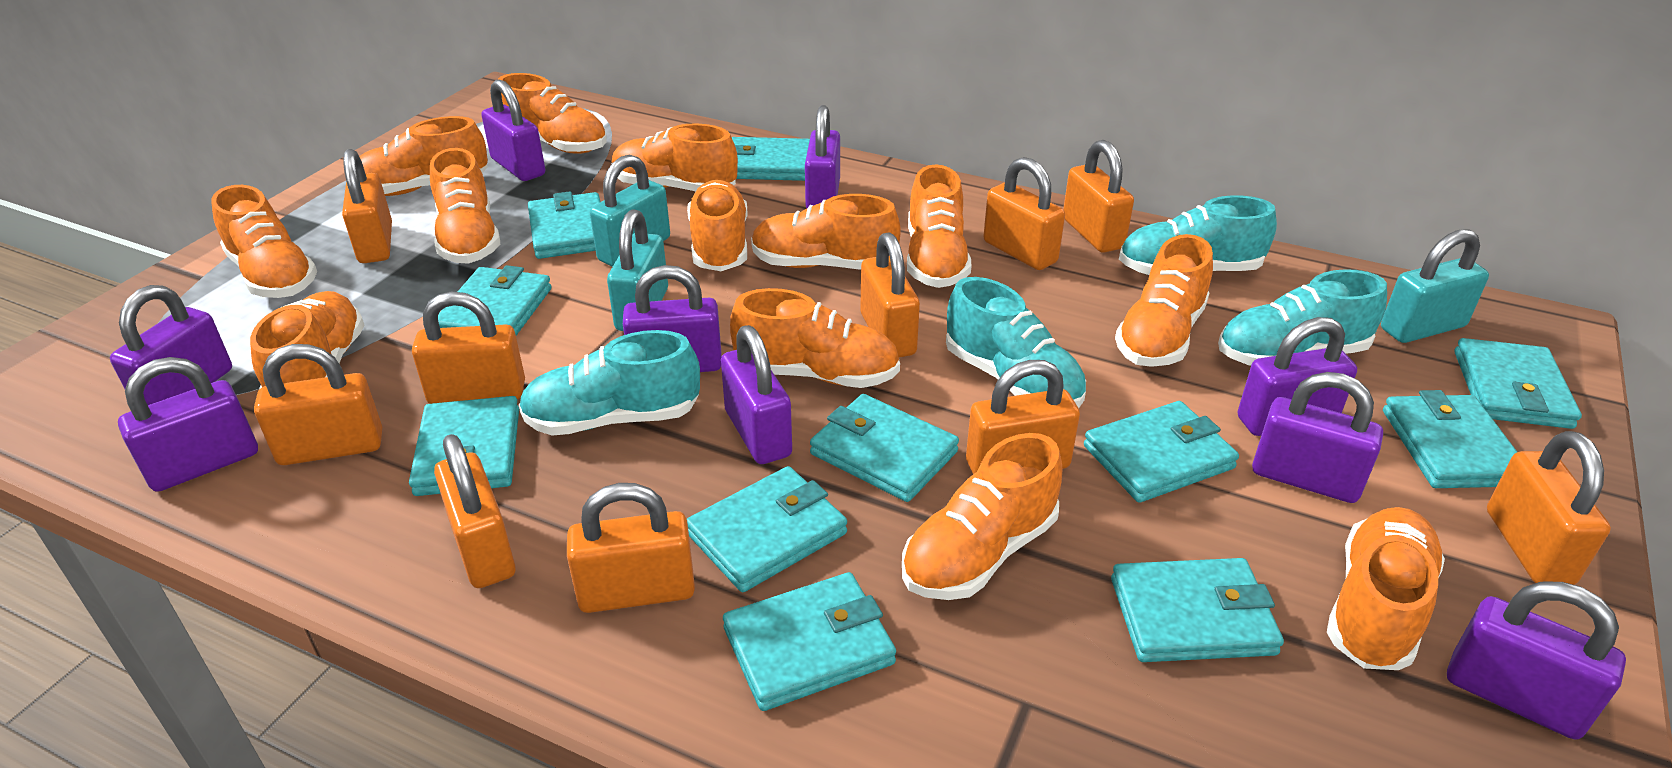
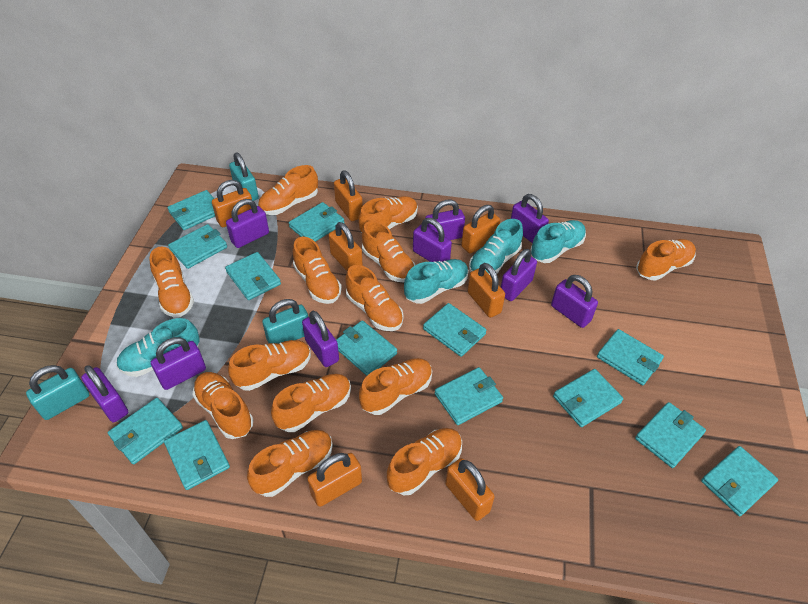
orange padlock: 10 -> 7
turquoise wallet: 11 -> 13

